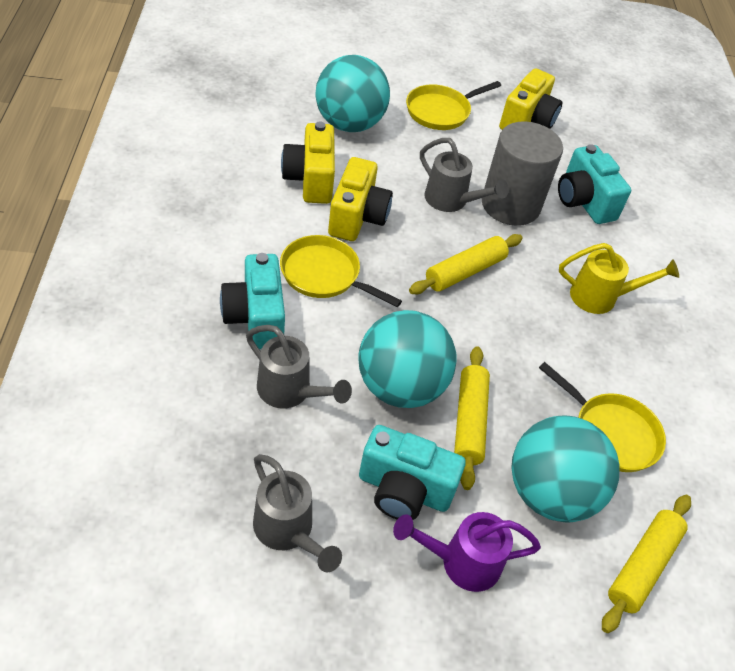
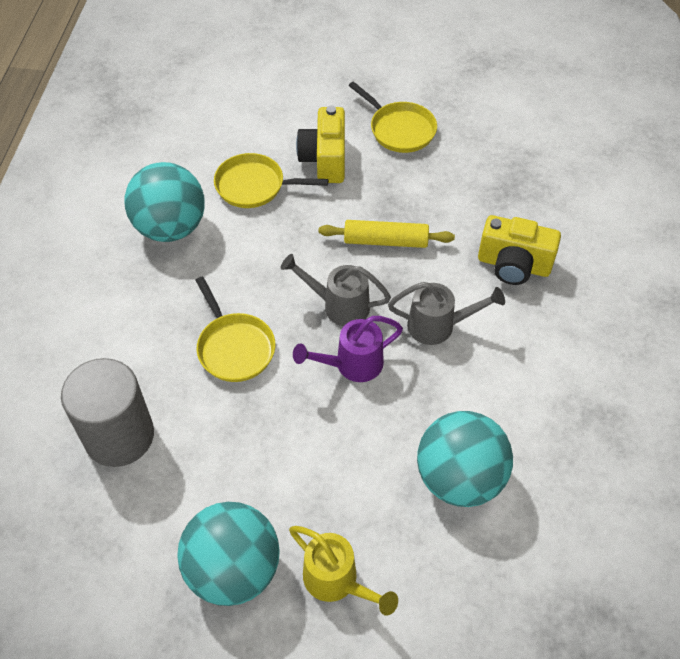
grey watering can: 3 -> 2
turquoise camera: 3 -> 0
yellow camera: 3 -> 2
yellow rolling pin: 3 -> 1

